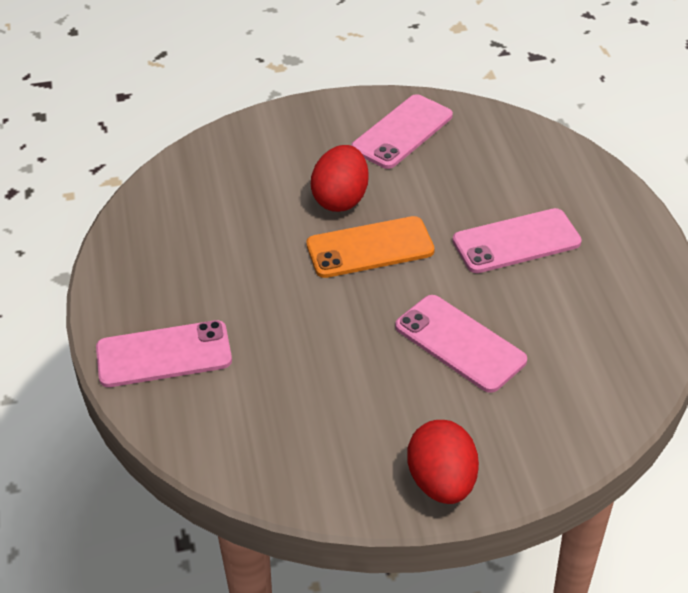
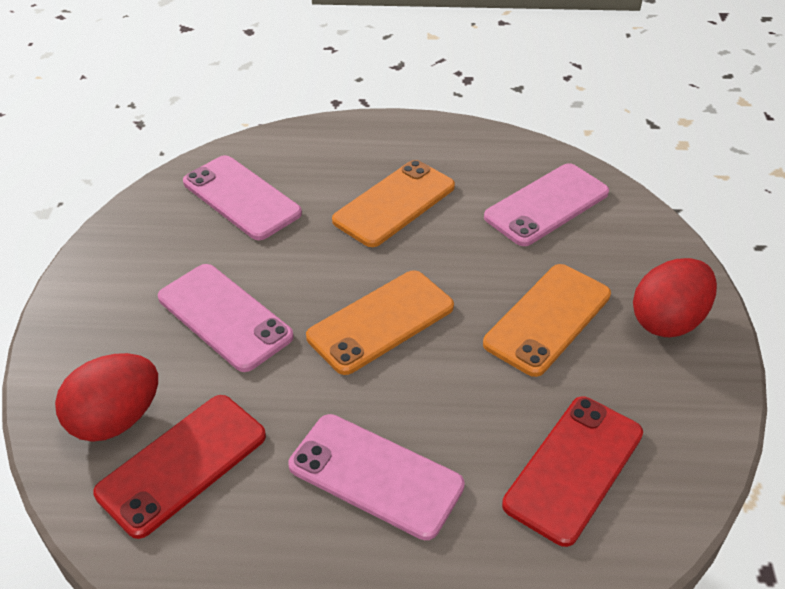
orange phone: 1 -> 3
red phone: 0 -> 2

